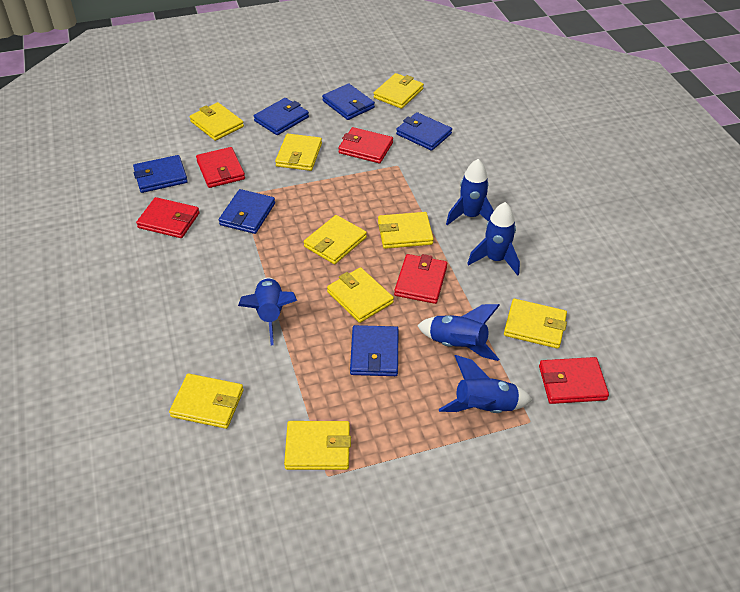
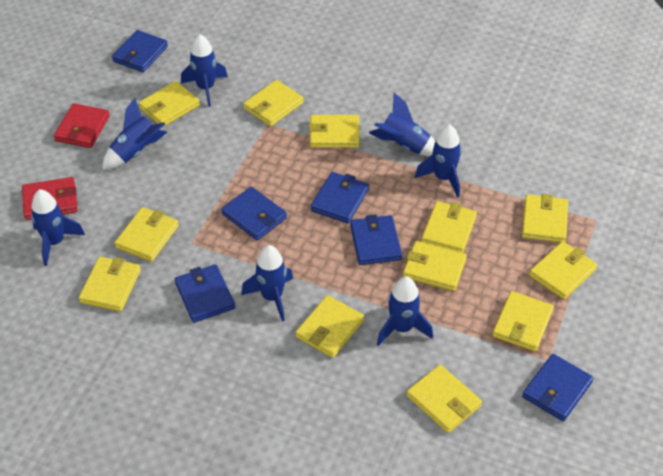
blue rocket: 5 -> 7
red wallet: 5 -> 2
yellow wallet: 9 -> 12

